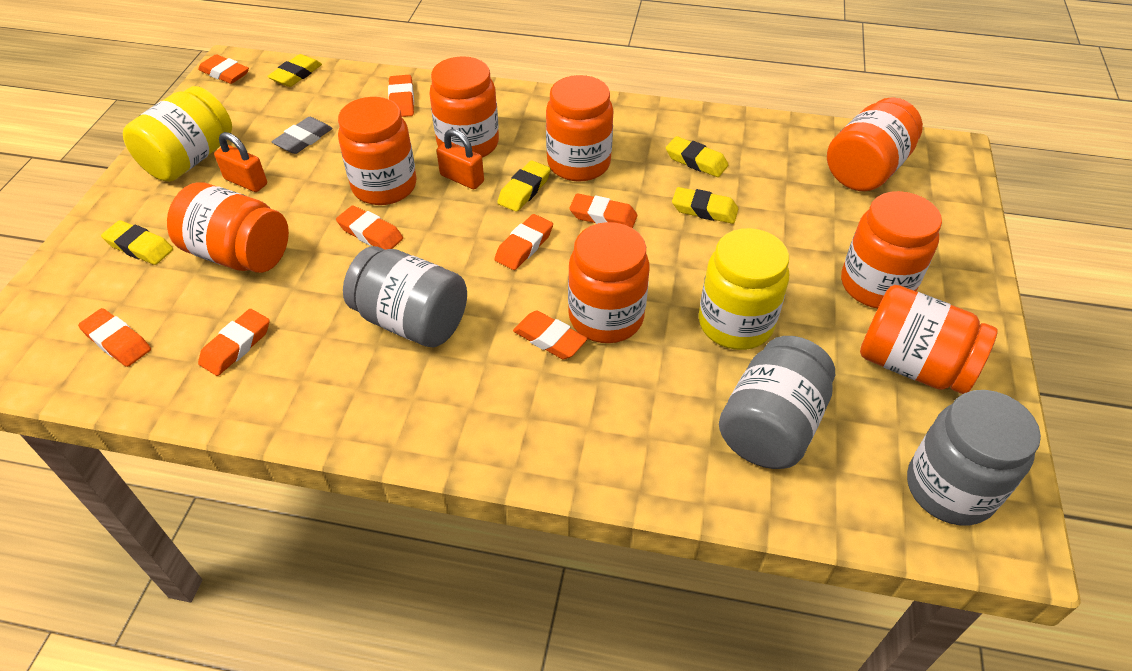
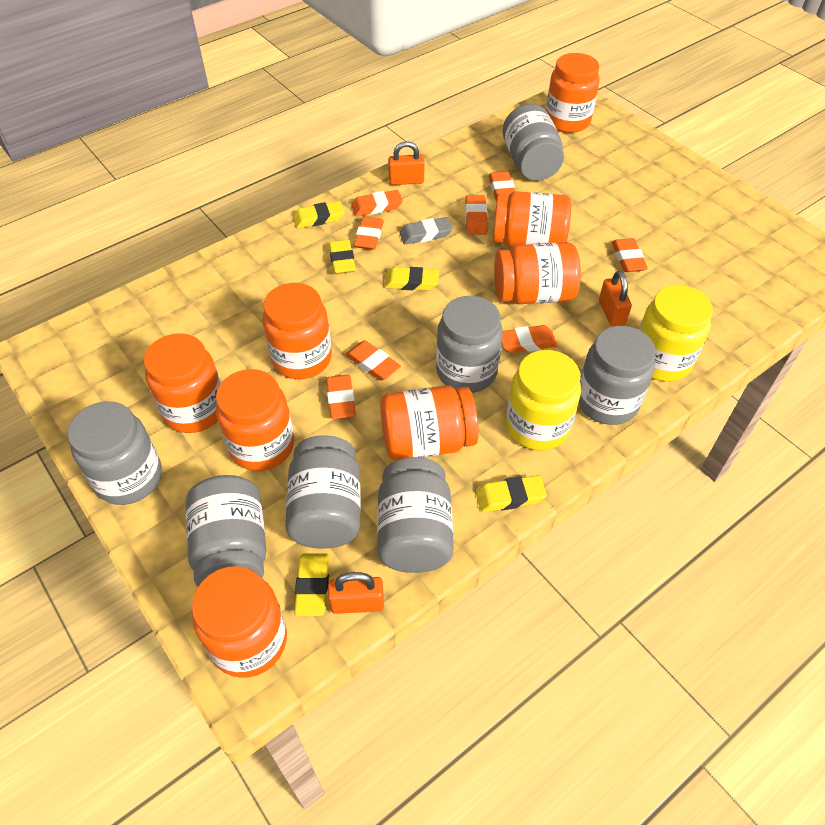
grey jar: 3 -> 7
orange padlock: 2 -> 3

